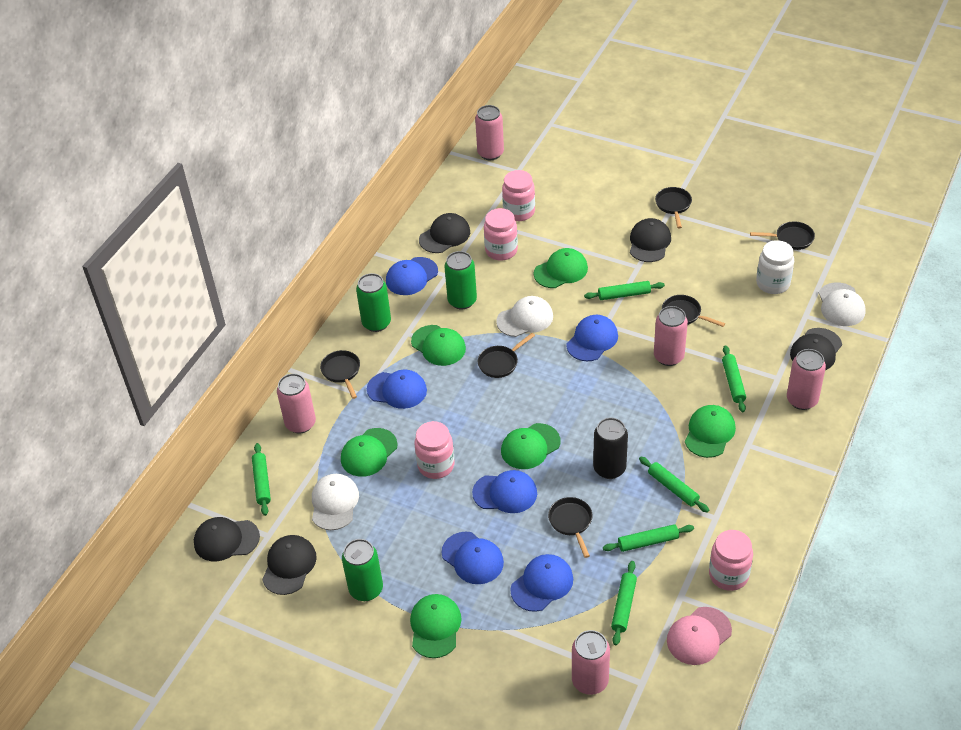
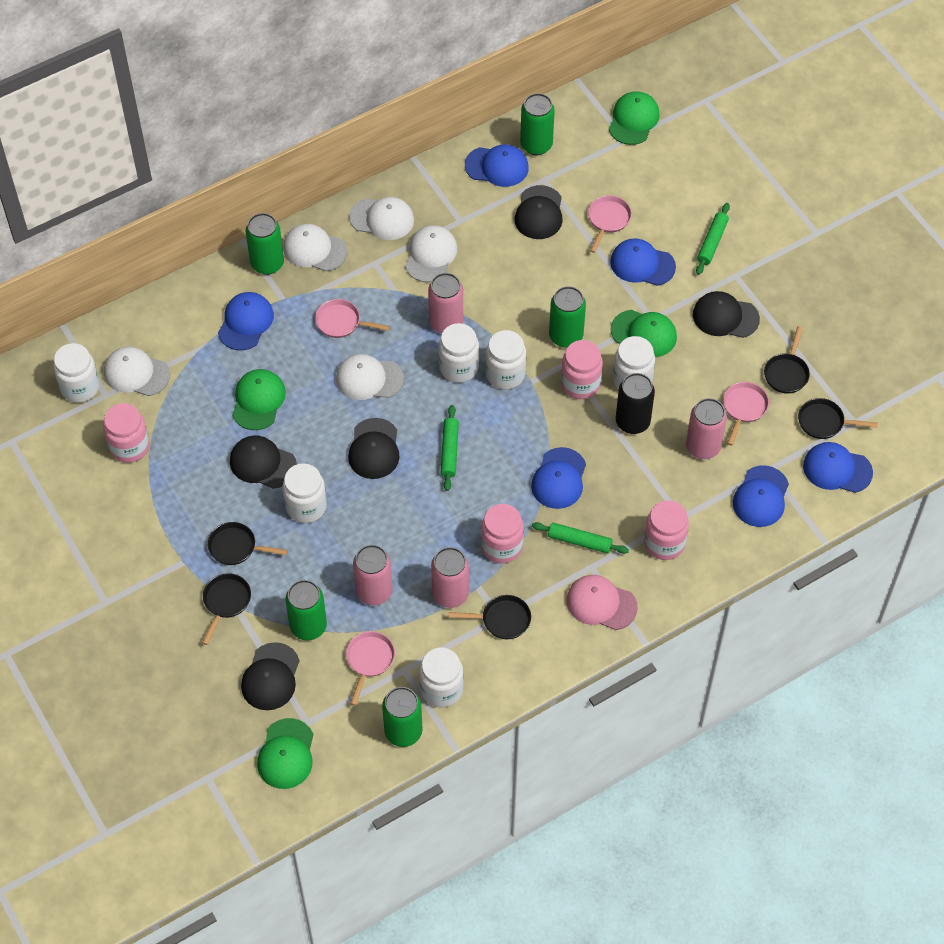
black pan: 6 -> 5
green can: 3 -> 5
green cap: 6 -> 4
green rolling pin: 6 -> 3
pink can: 5 -> 4
pink pan: 0 -> 4
white cap: 3 -> 5
white jar: 1 -> 6

